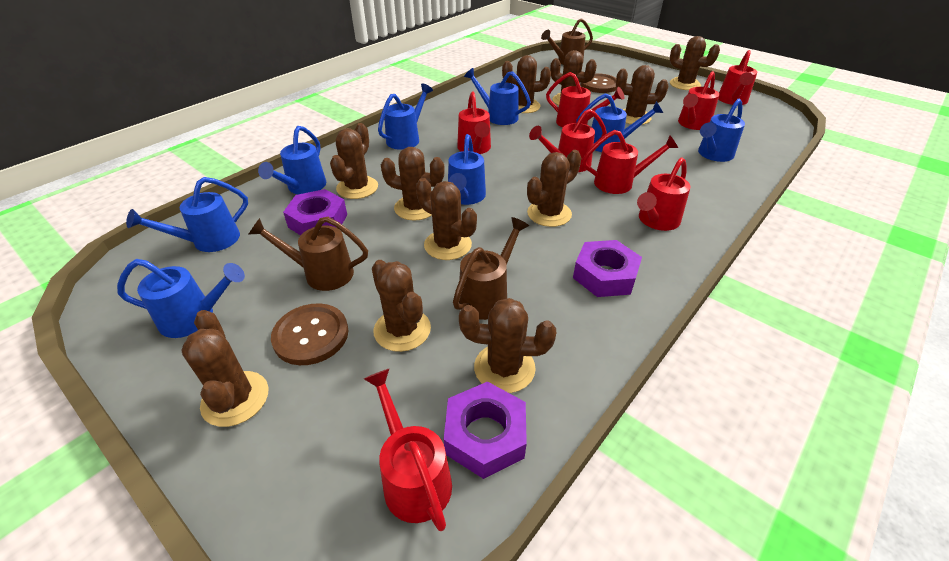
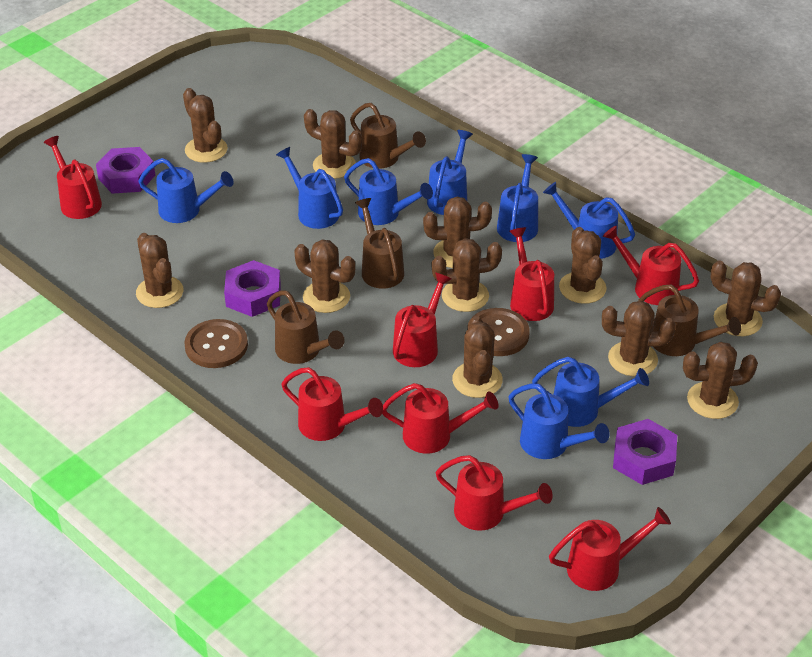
brown watering can: 3 -> 4

